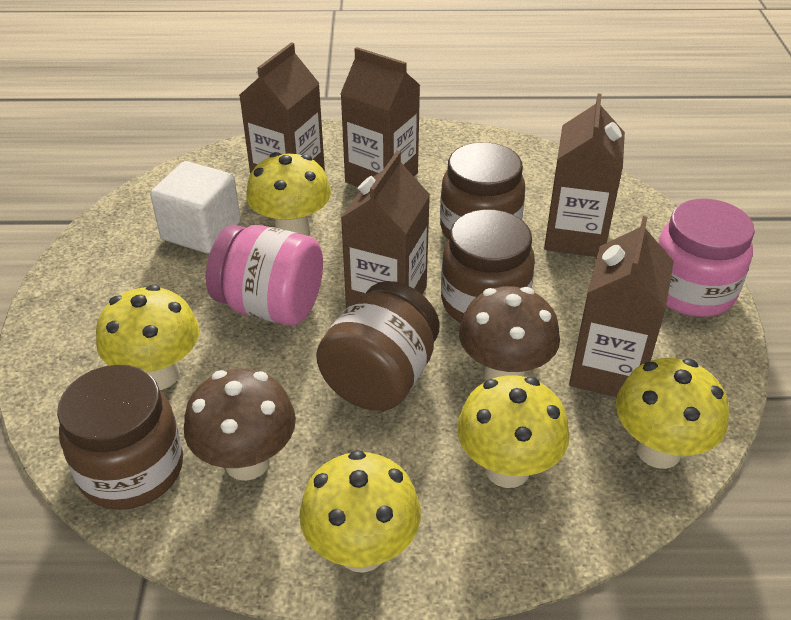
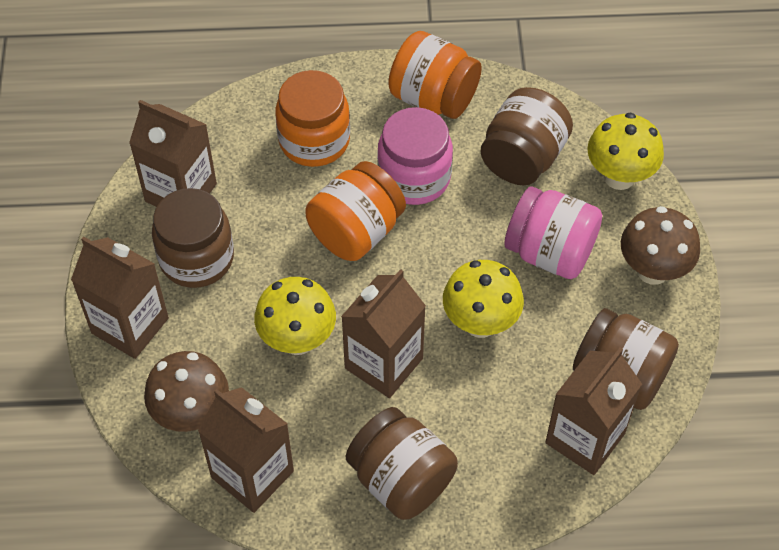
orange jar: 0 -> 3
white cube: 1 -> 0
yellow mushroom: 5 -> 3

